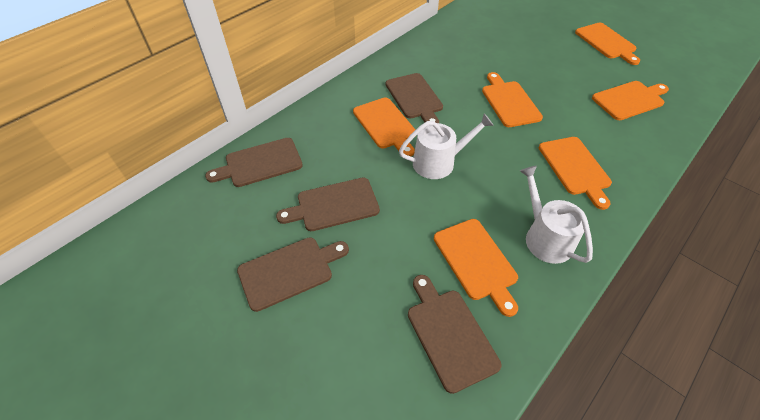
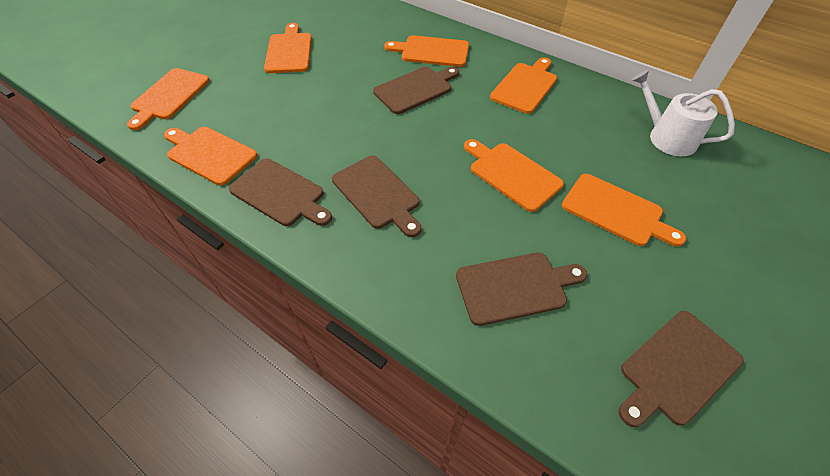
orange cutting board: 6 -> 7
white watering can: 2 -> 1

